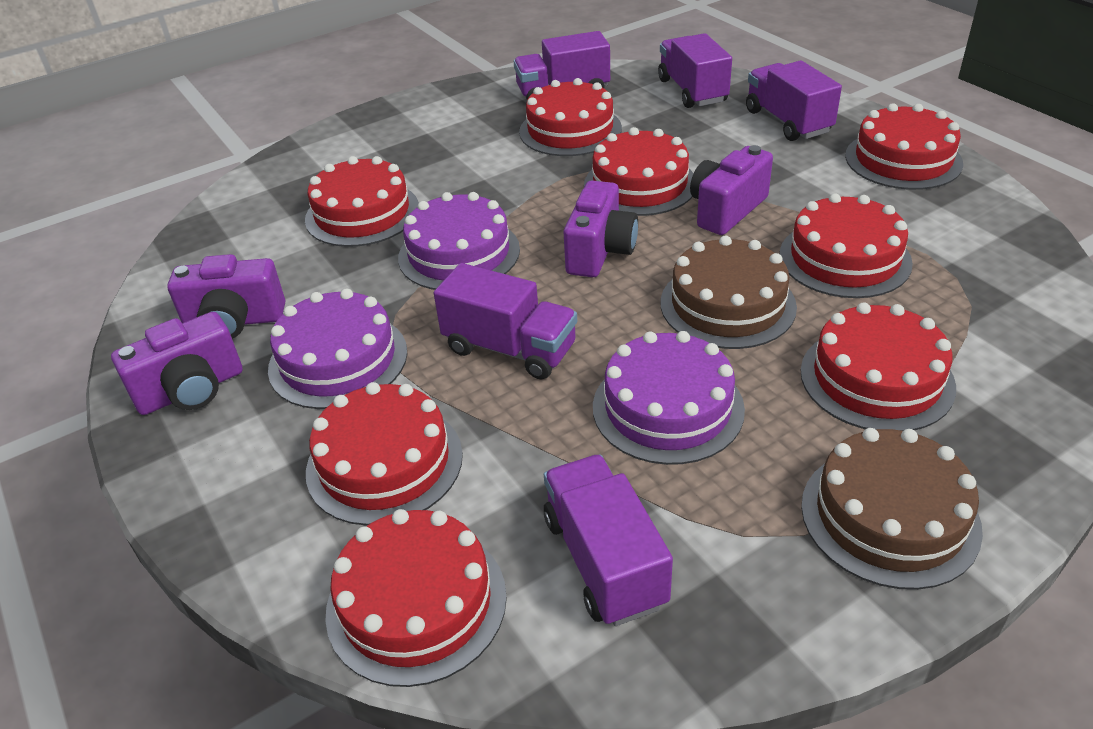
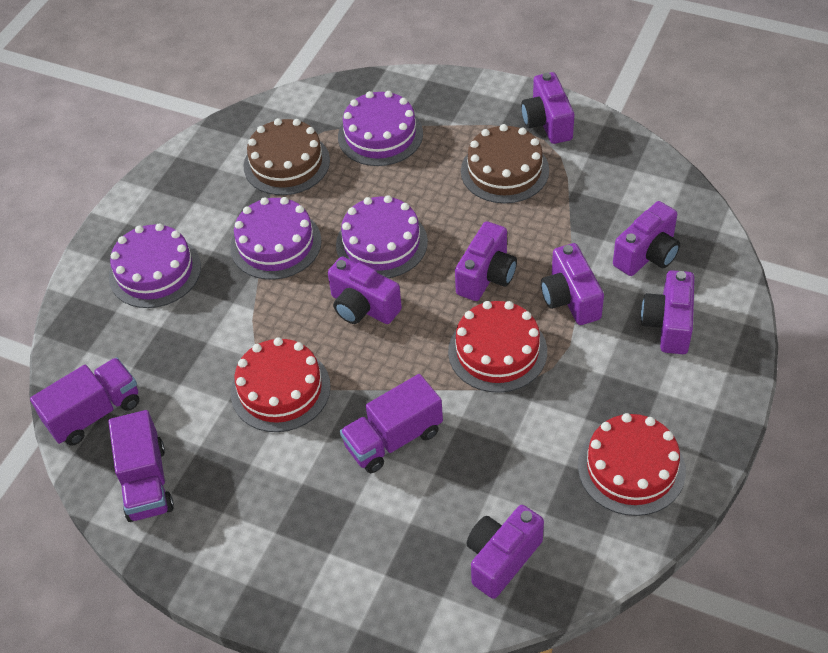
purple cake: 3 -> 4
purple camera: 4 -> 7
purple truck: 5 -> 3
red cake: 8 -> 3

